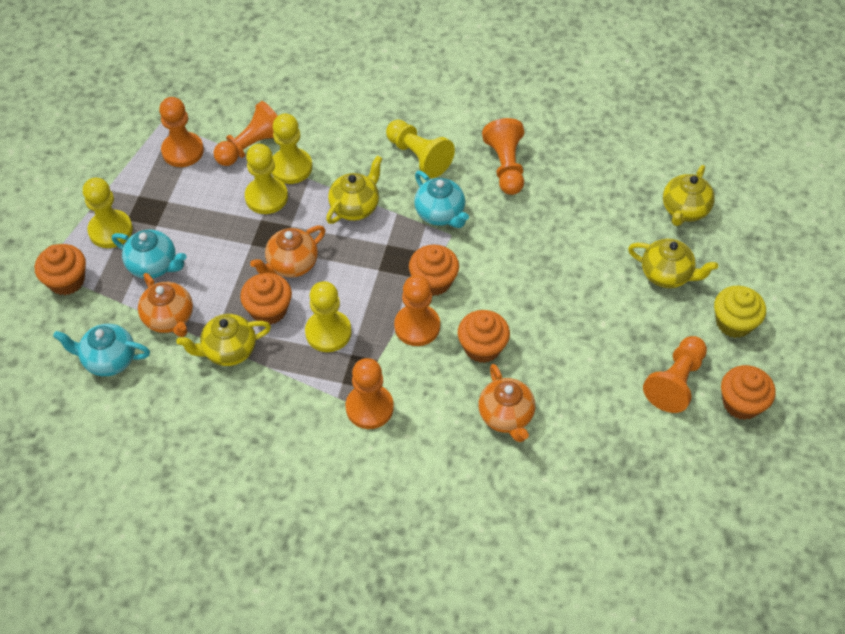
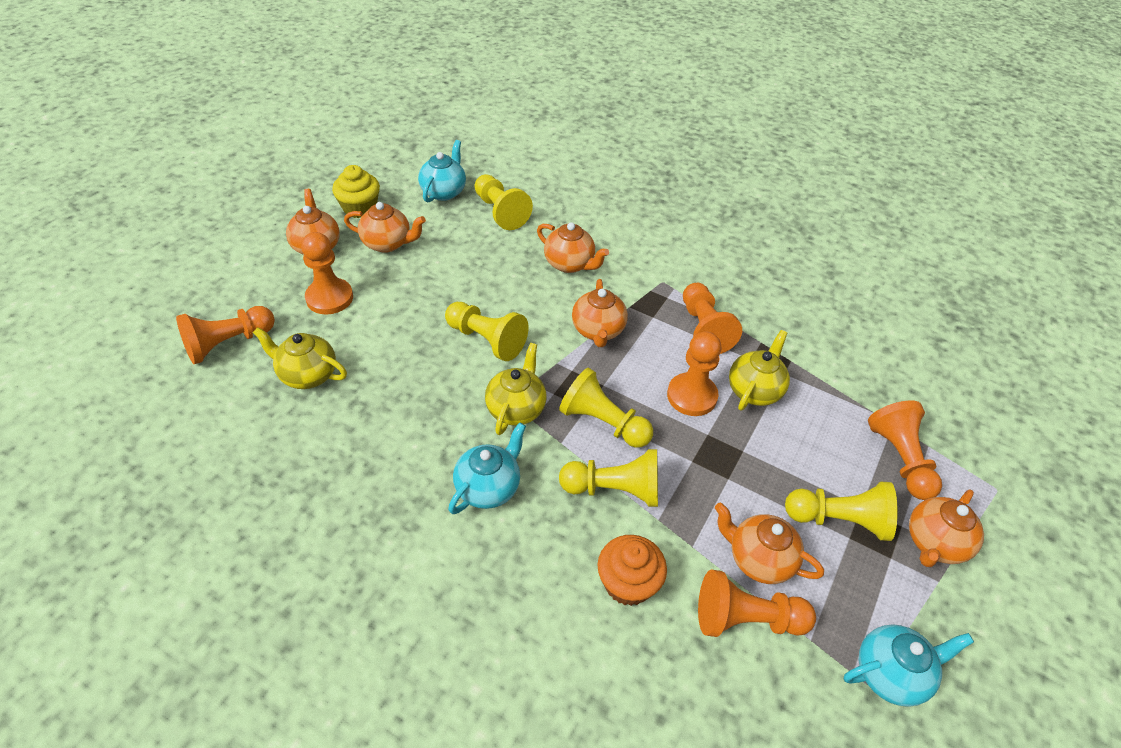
orange cupcake: 5 -> 1
orange teapot: 3 -> 6
yellow teapot: 4 -> 3

